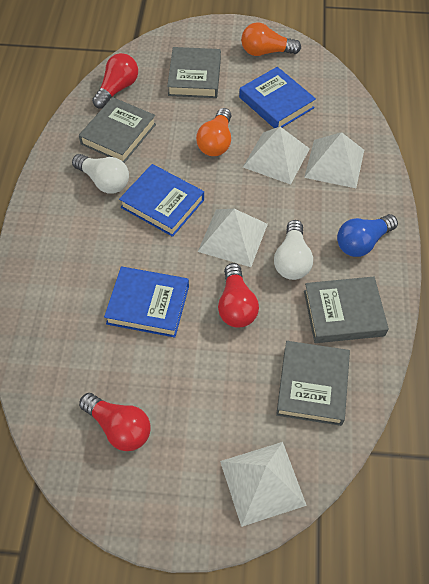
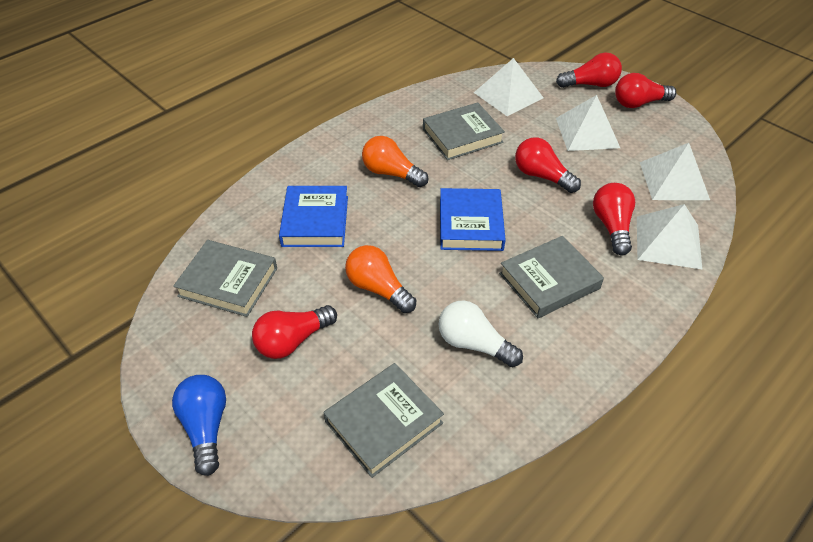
blue book: 3 -> 2
red light bulb: 3 -> 5
white light bulb: 2 -> 1

